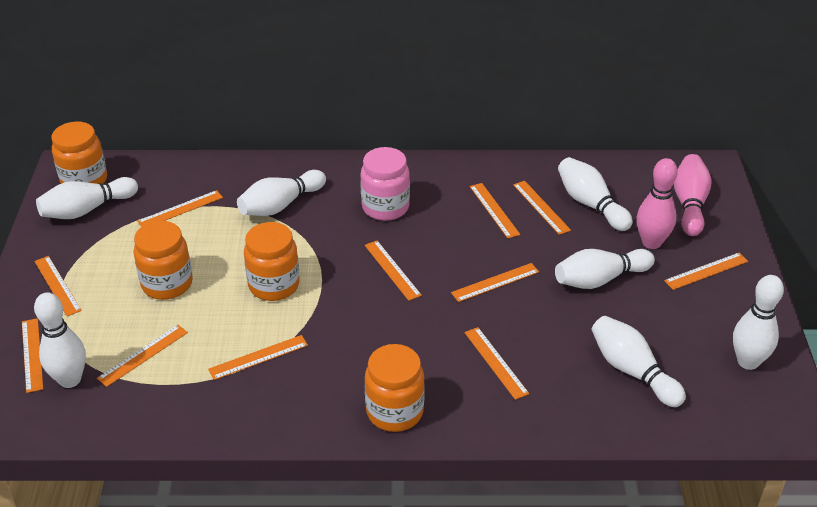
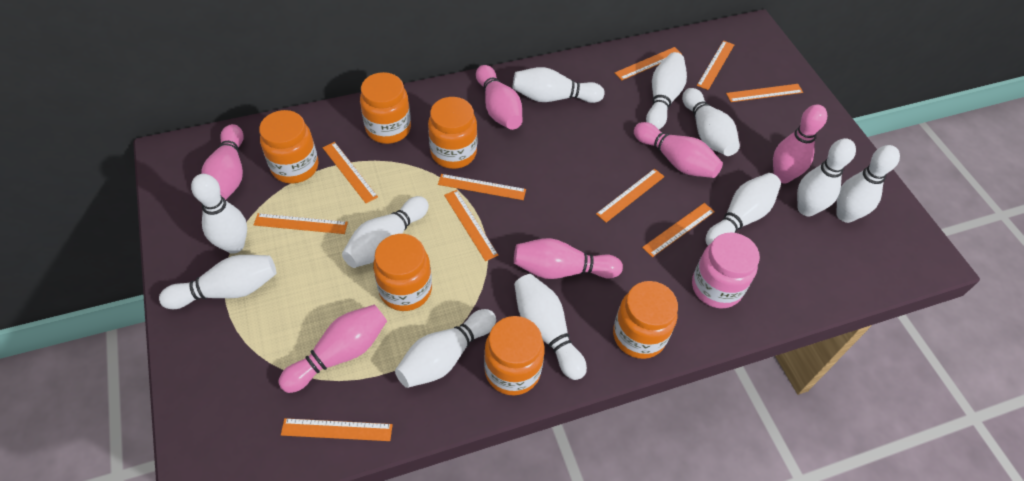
orange jar: 4 -> 6
orange ruler: 11 -> 10
pink bowling pin: 2 -> 6
white bowling pin: 7 -> 11

